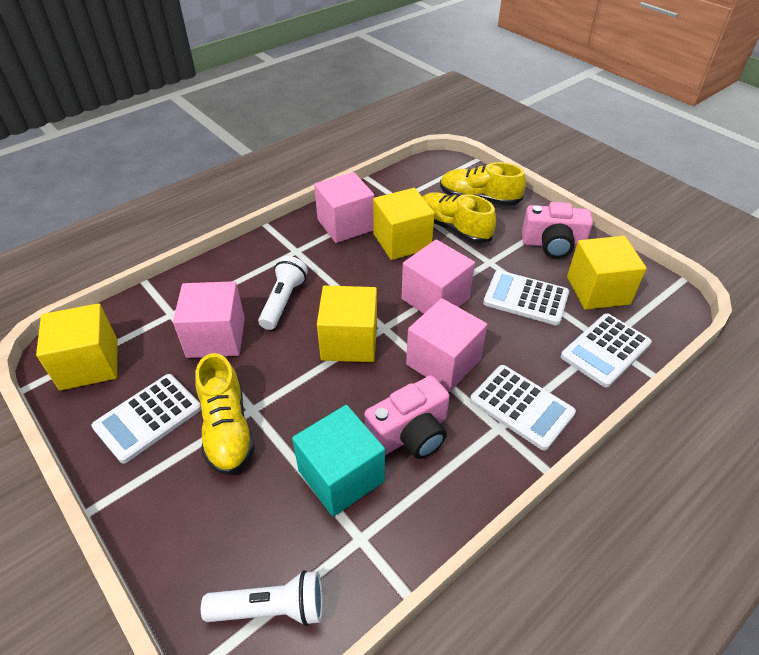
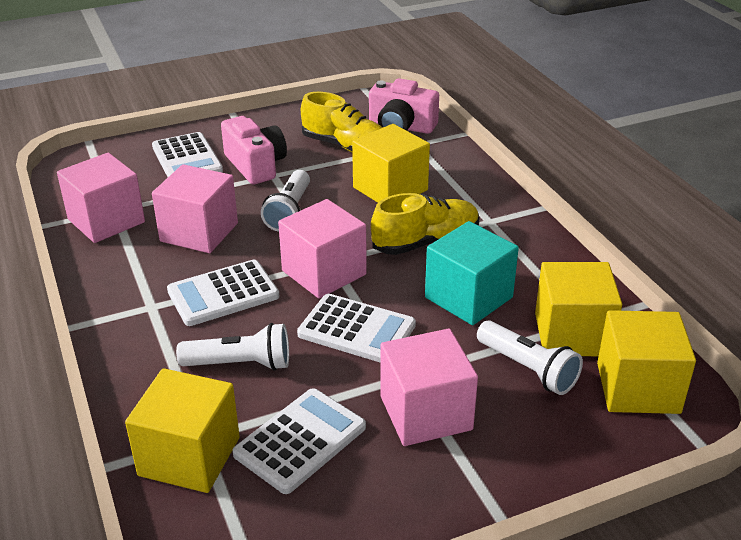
white flashlight: 2 -> 3
yellow shoe: 3 -> 2

